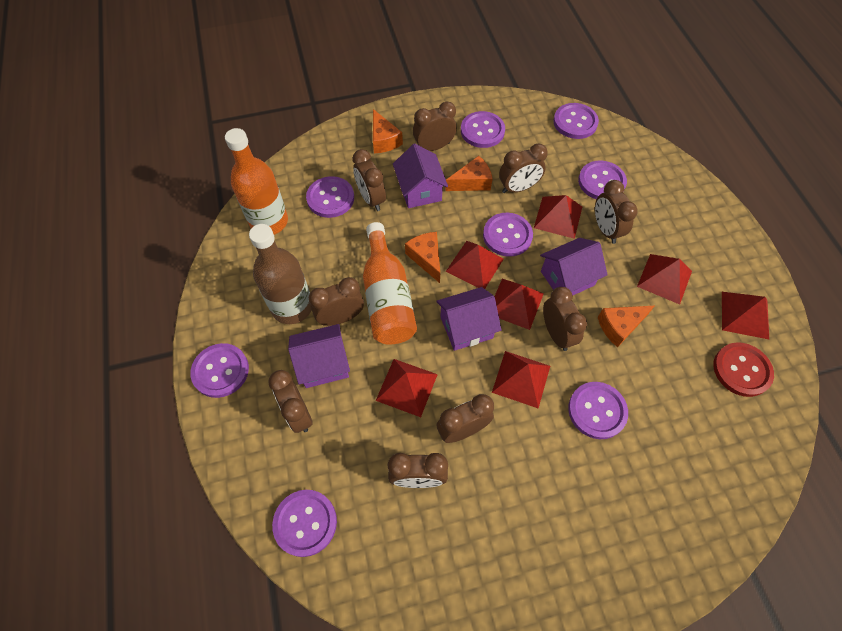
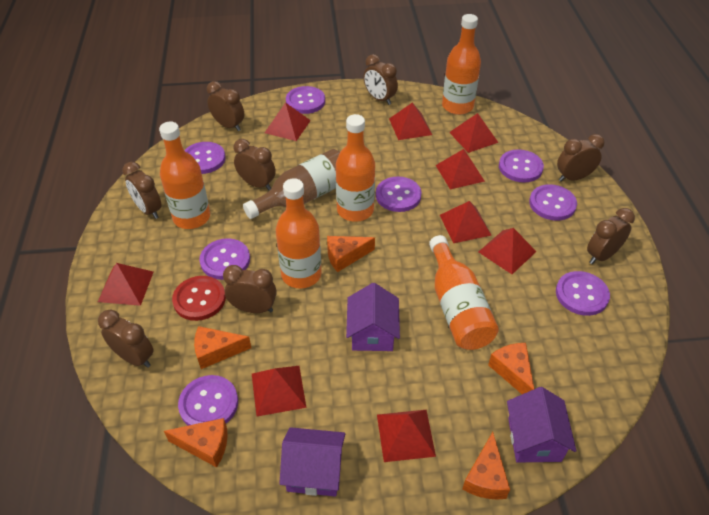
brown clock: 9 -> 8
orange bottle: 2 -> 5
orange cheese: 4 -> 5
purple house: 4 -> 3
red pyramid: 7 -> 9

